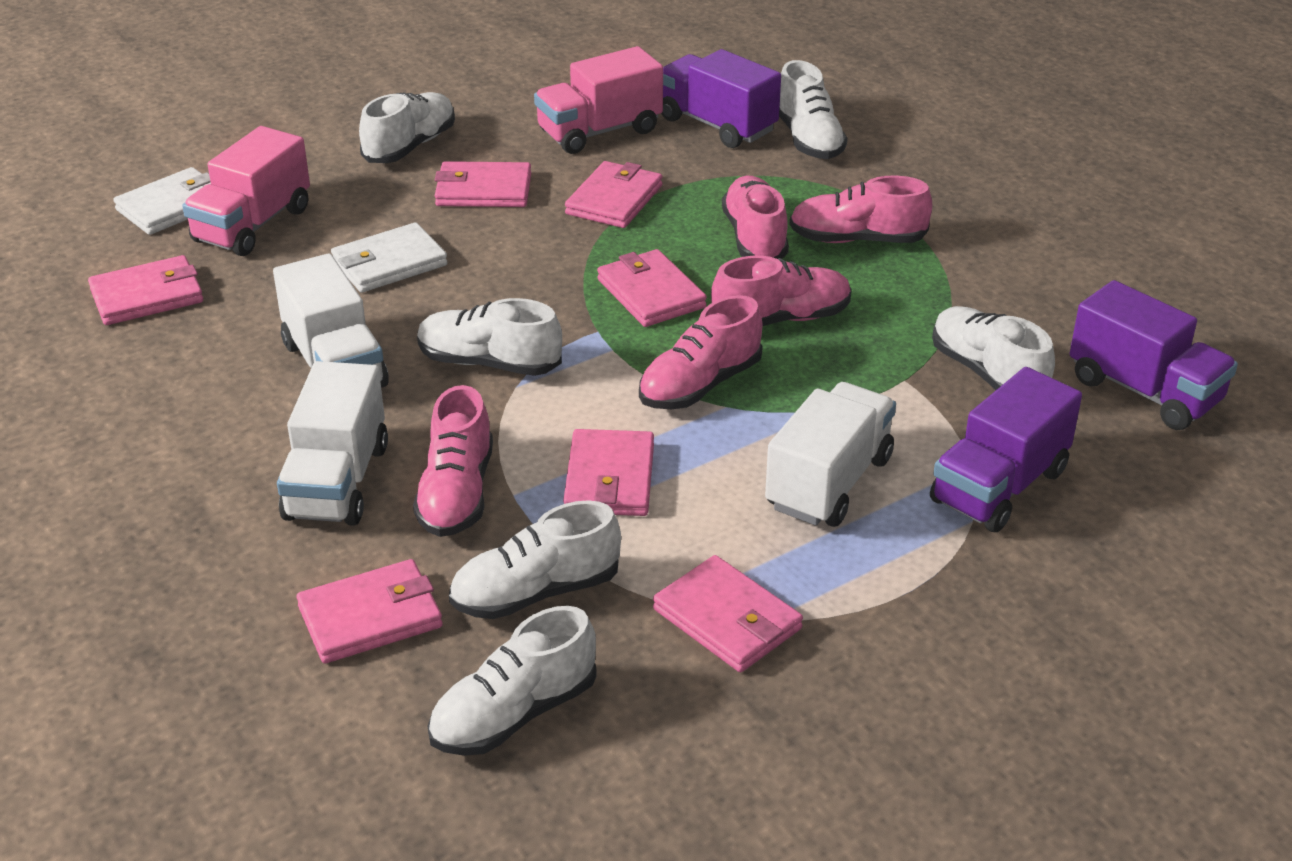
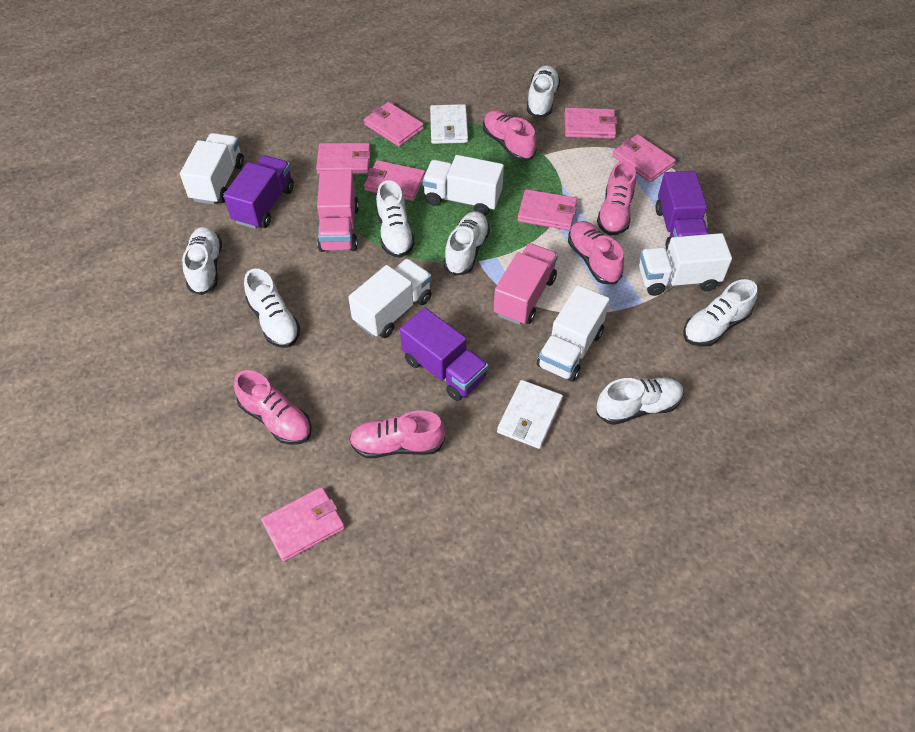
white shoe: 6 -> 7
white truck: 3 -> 5

